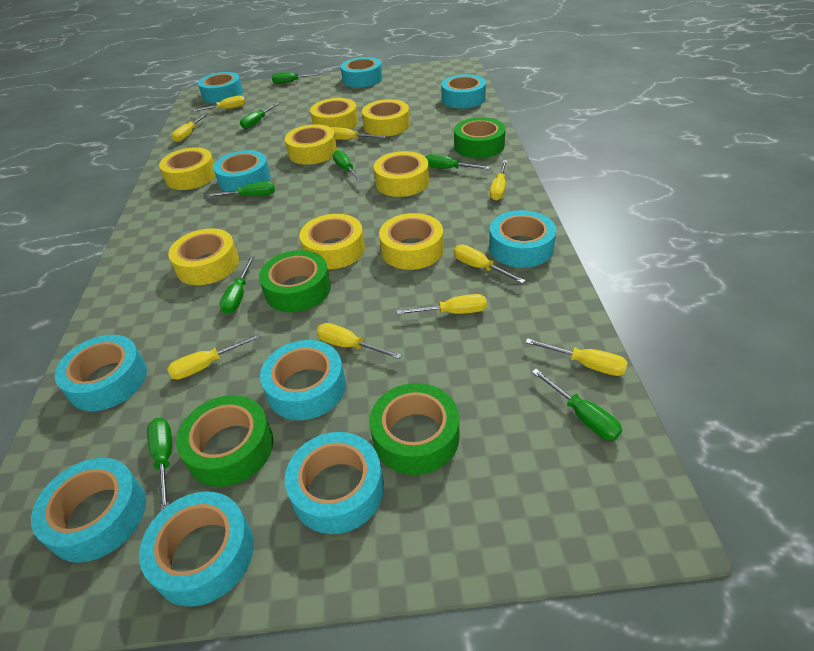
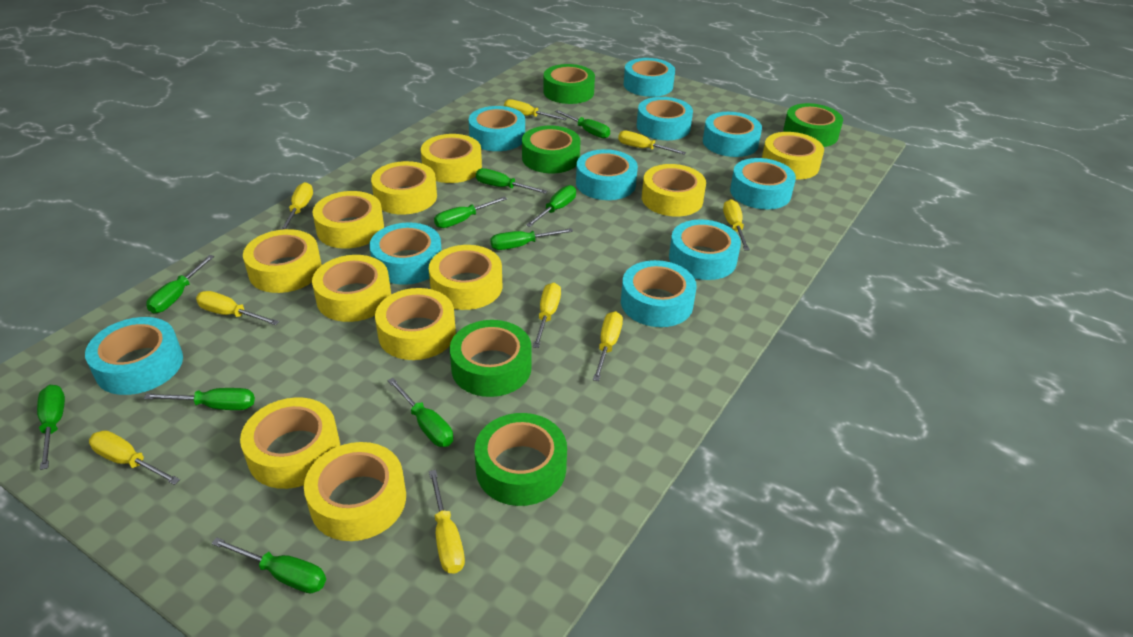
green screwdriver: 8 -> 10
green tape: 4 -> 5
yellow tape: 8 -> 11

